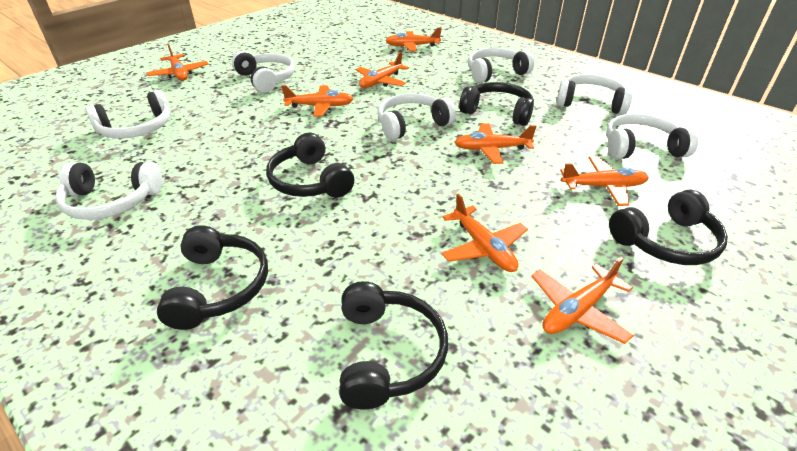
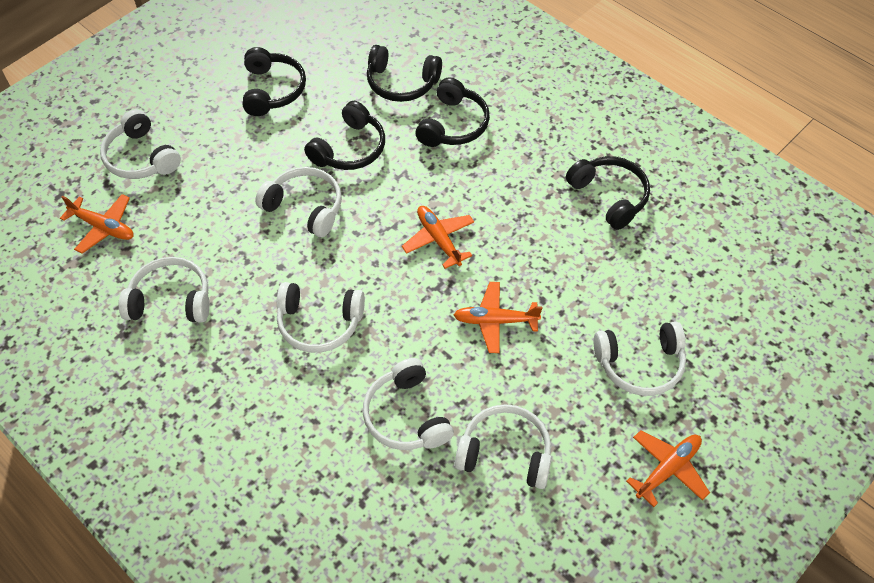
orange plane: 8 -> 4

